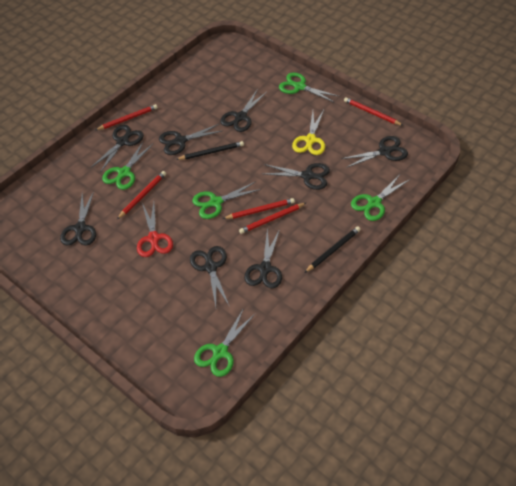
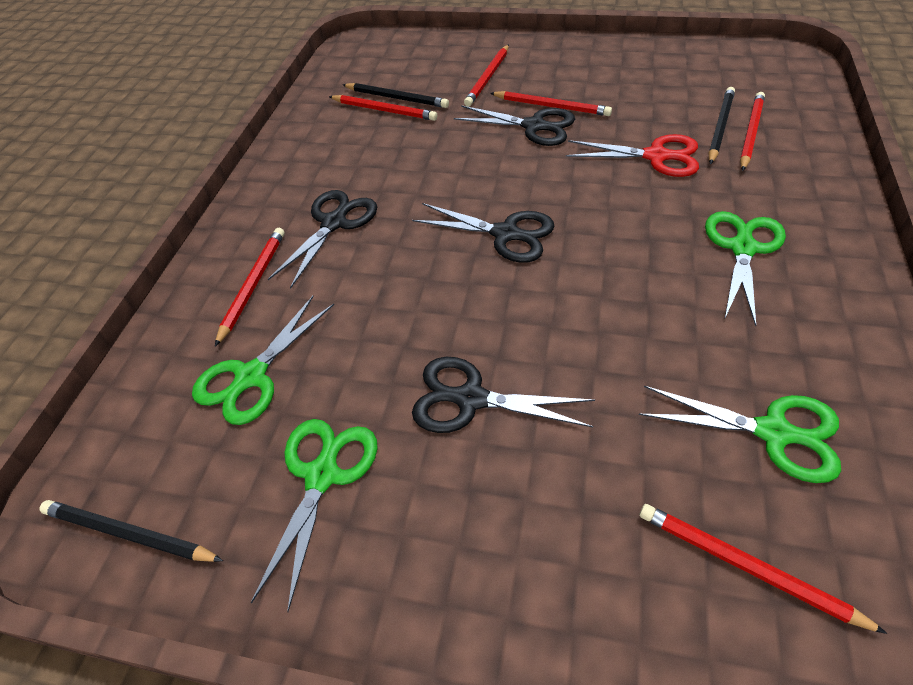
black pencil: 2 -> 3
black scissors: 8 -> 4
green scissors: 5 -> 4
red pencil: 5 -> 6
yellow scissors: 1 -> 0

